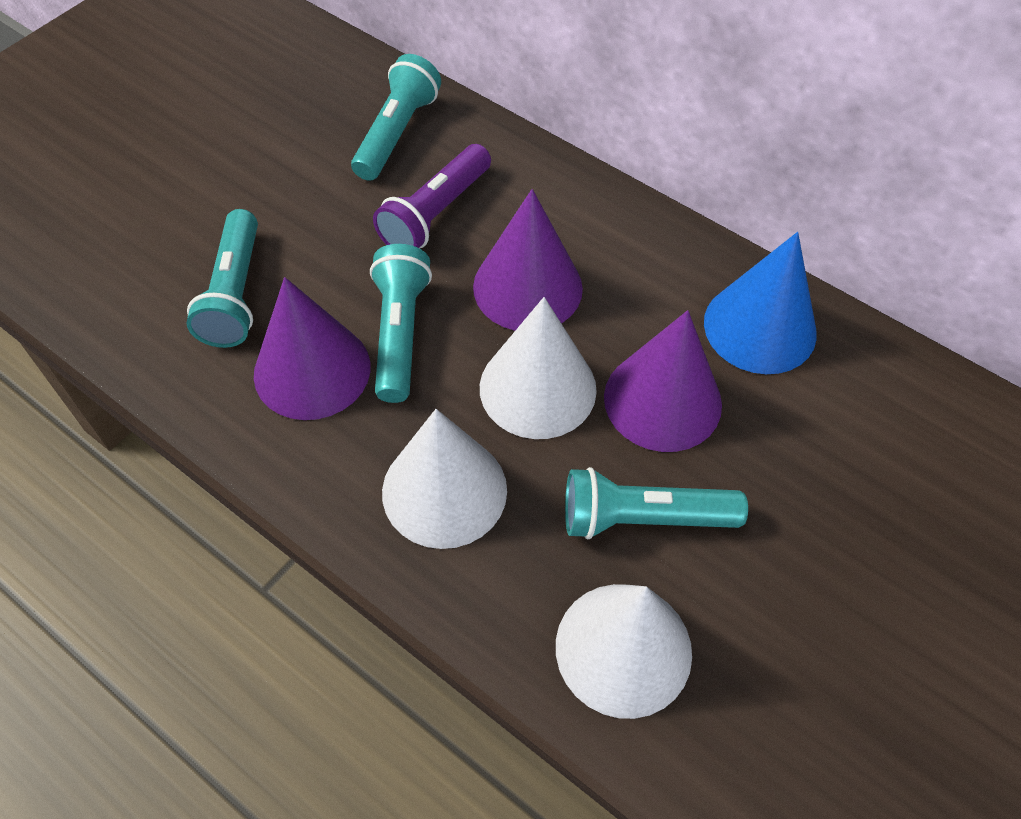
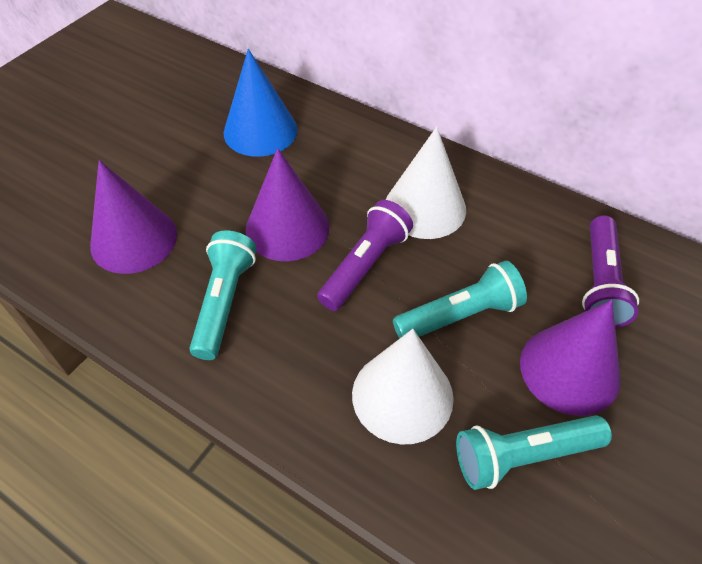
purple flashlight: 1 -> 2
turquoise flashlight: 4 -> 3
white cone: 3 -> 2

